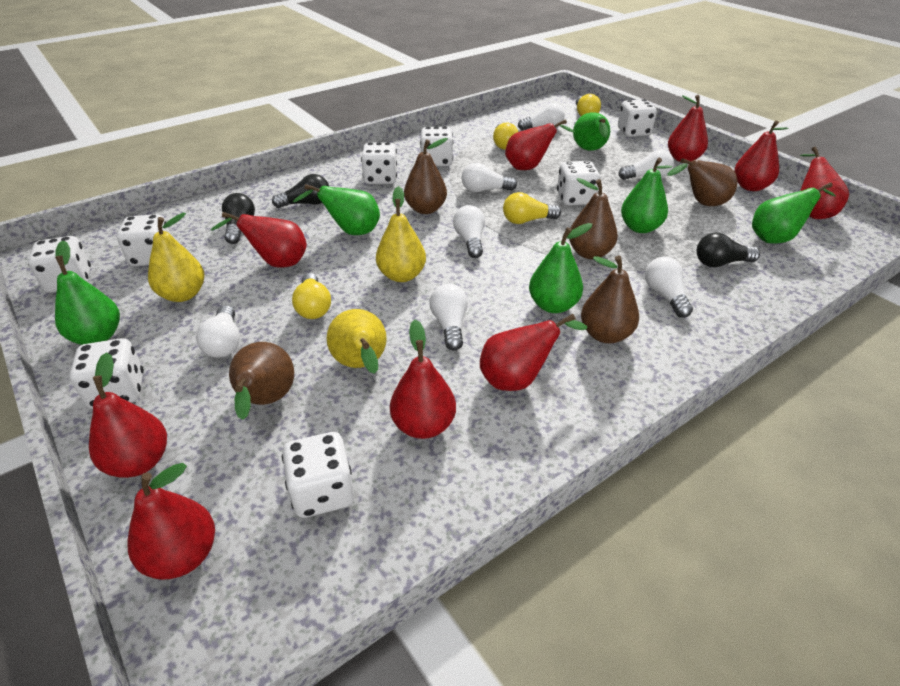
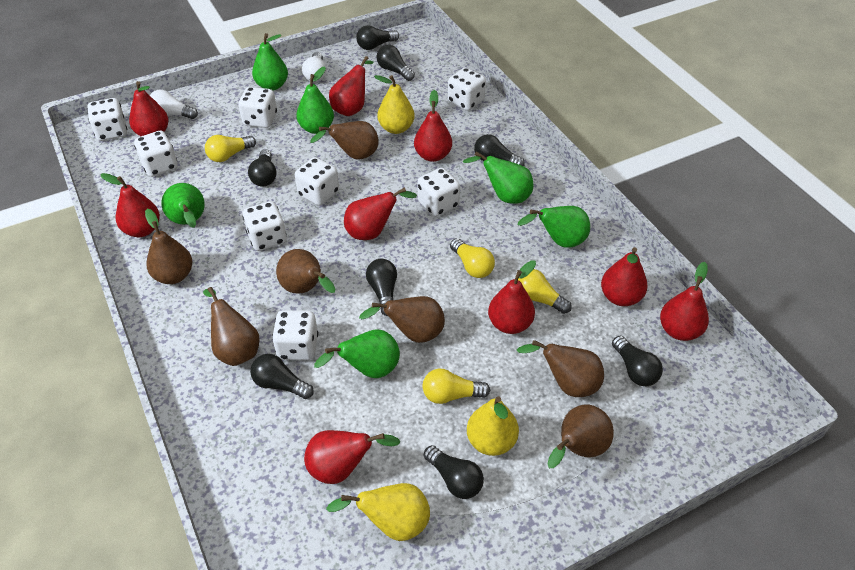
black light bulb: 3 -> 8
brown pear: 5 -> 7
white light bulb: 7 -> 2

